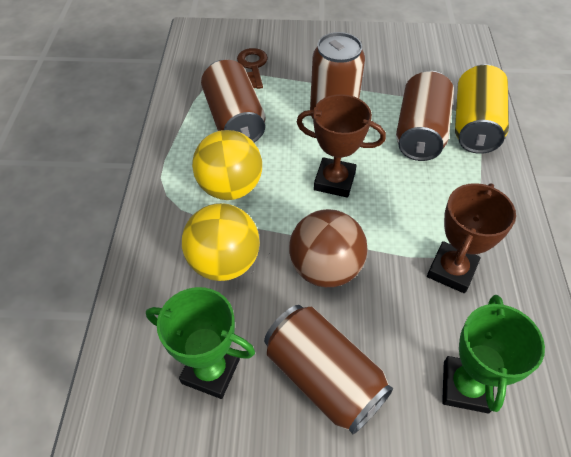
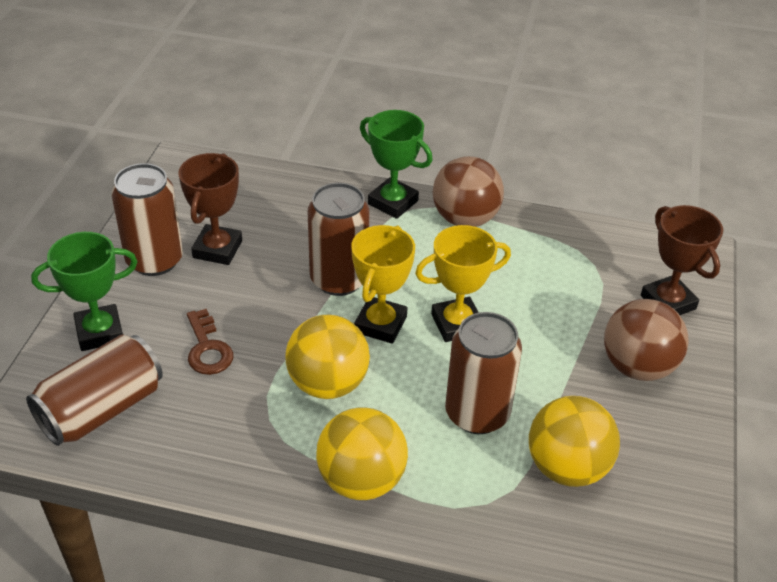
brown ball: 1 -> 2
yellow ball: 2 -> 3
yellow can: 1 -> 0
yellow trophy: 0 -> 2

